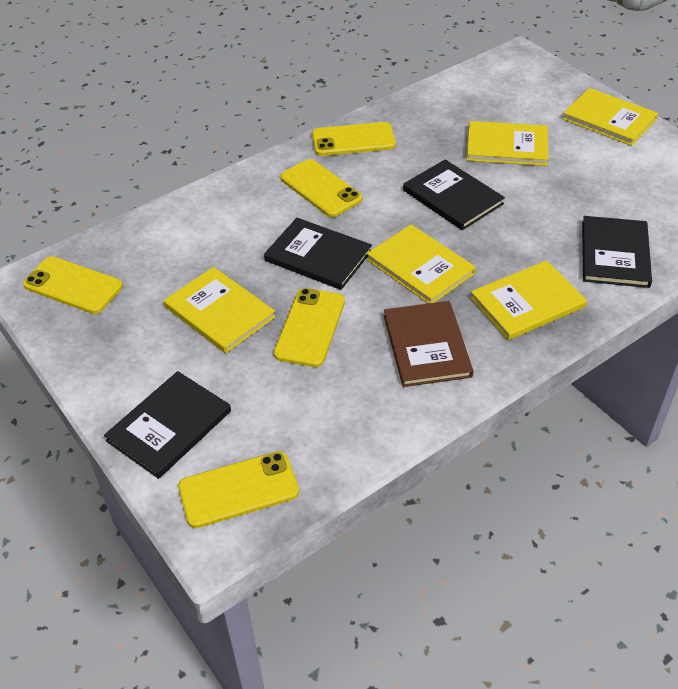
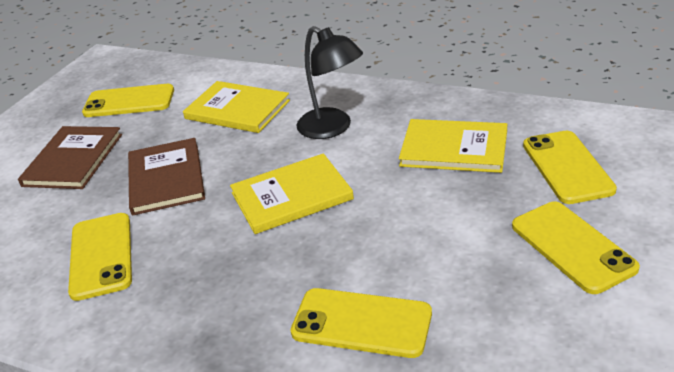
black book: 4 -> 0
black lamp: 0 -> 1
brown book: 1 -> 2
yellow book: 5 -> 3

